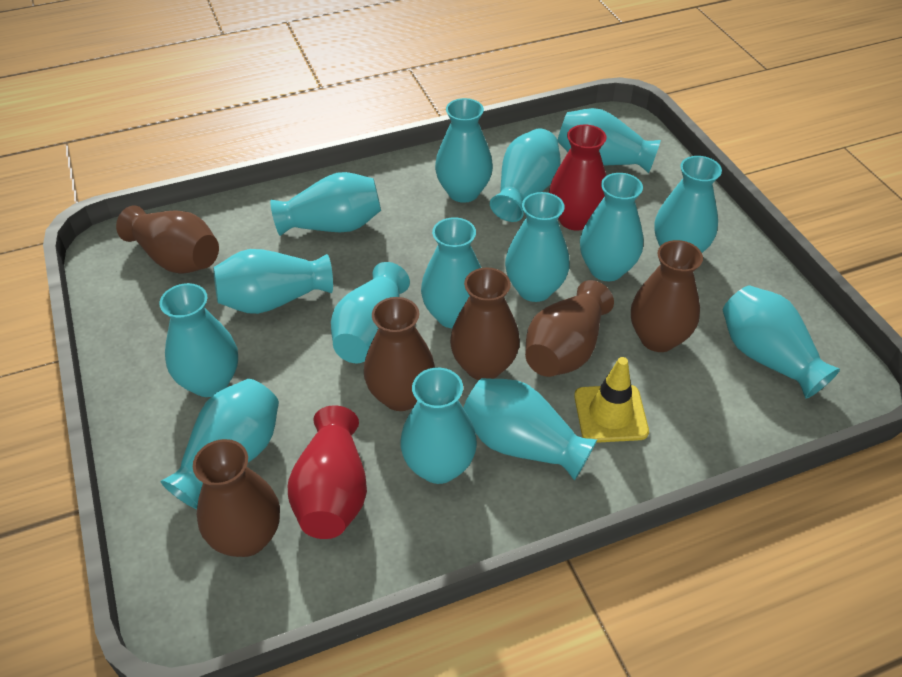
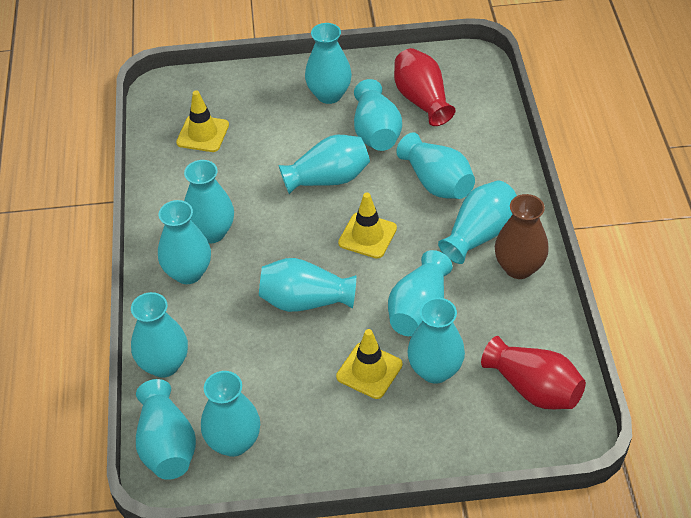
brown vase: 6 -> 1
turquoise vase: 15 -> 13
yellow traffic cone: 1 -> 3

